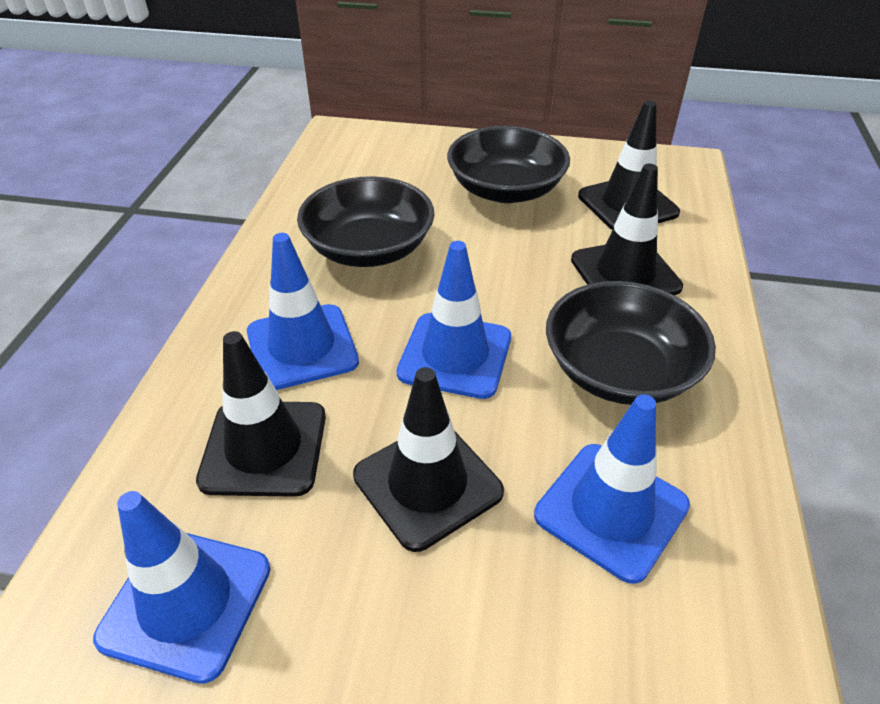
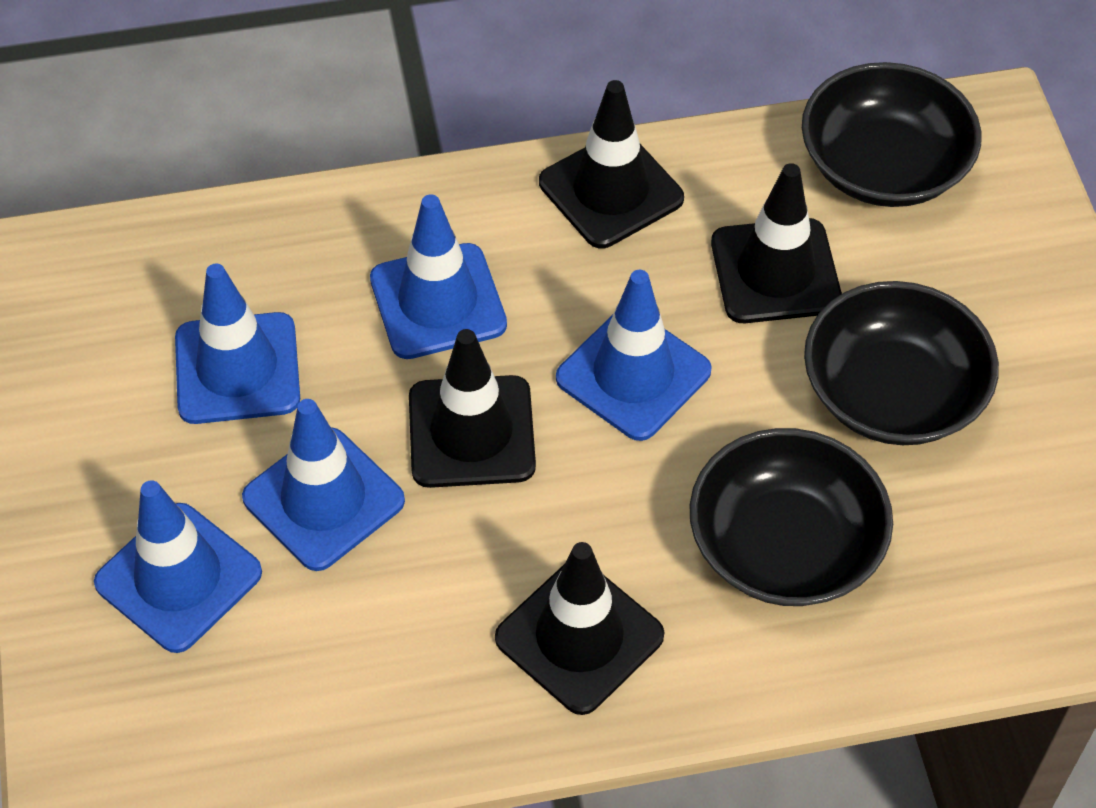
blue traffic cone: 4 -> 5

